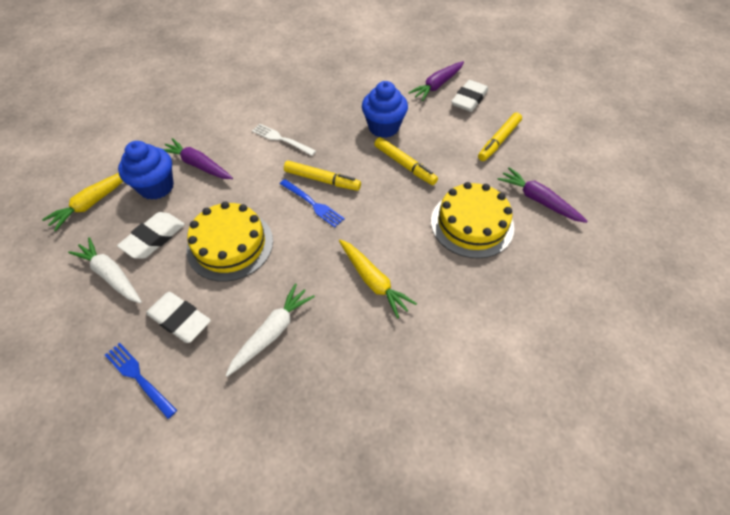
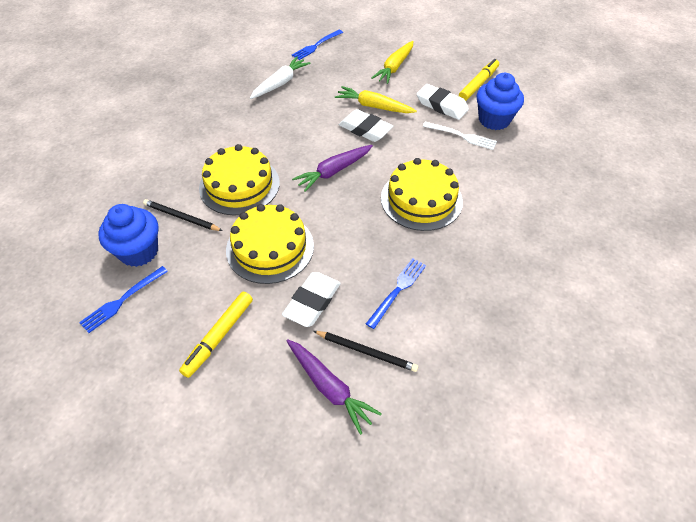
black pencil: 0 -> 2
blue fork: 2 -> 3
purple carrot: 3 -> 2
white carrot: 2 -> 1
yellow cake: 2 -> 3
yellow marker: 3 -> 2

